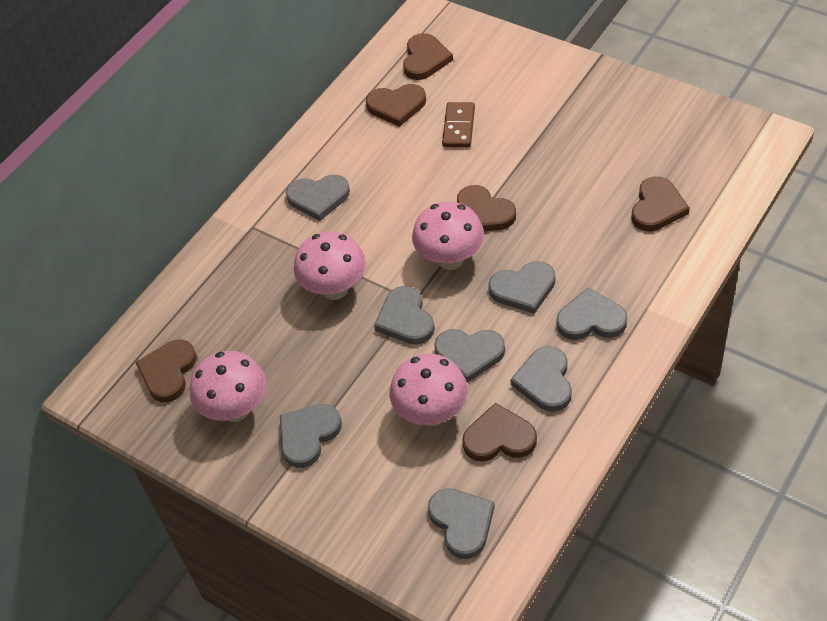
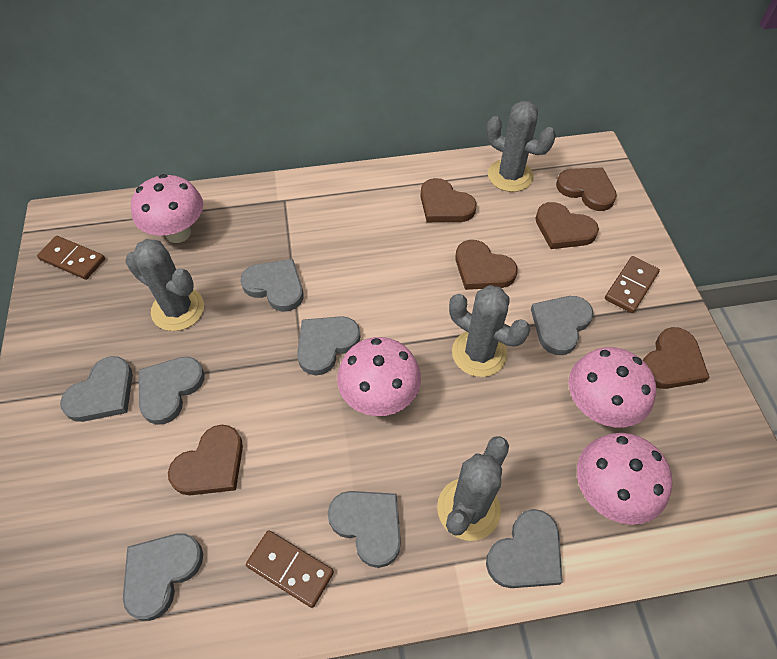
brown domino: 1 -> 3
grey cactus: 0 -> 4

